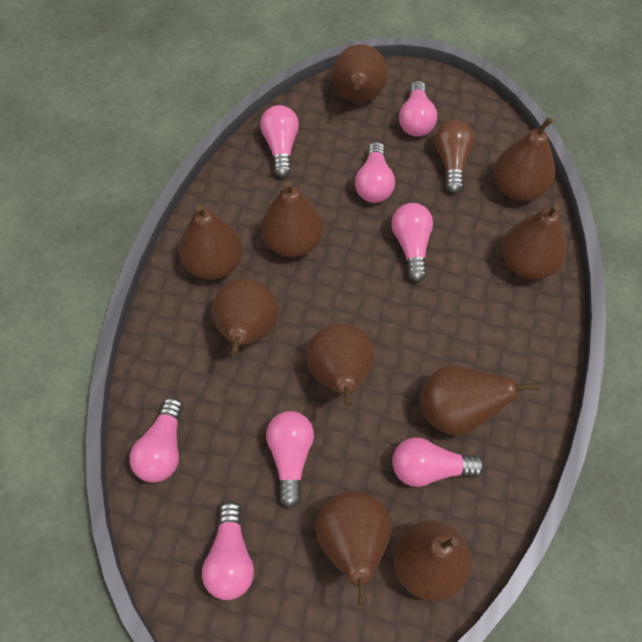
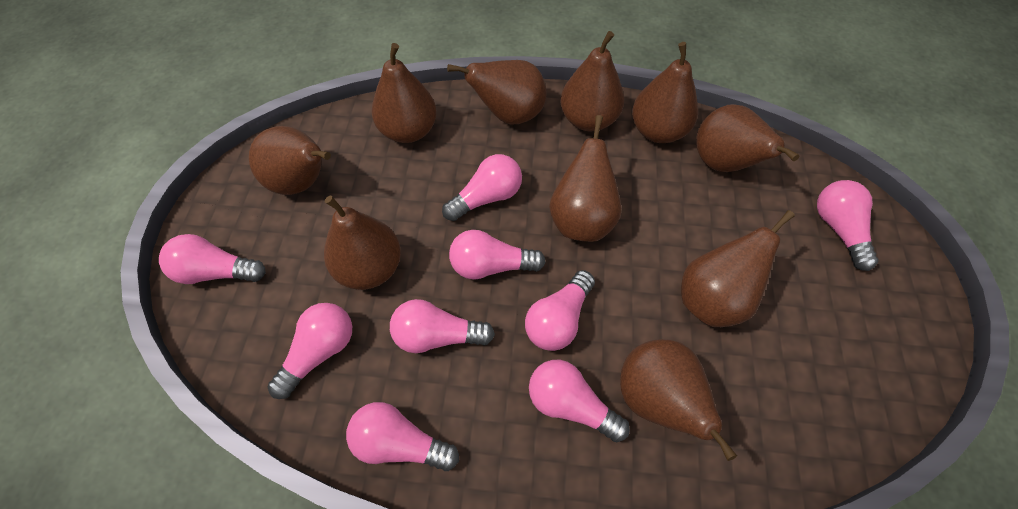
brown light bulb: 1 -> 0
pink light bulb: 8 -> 9

